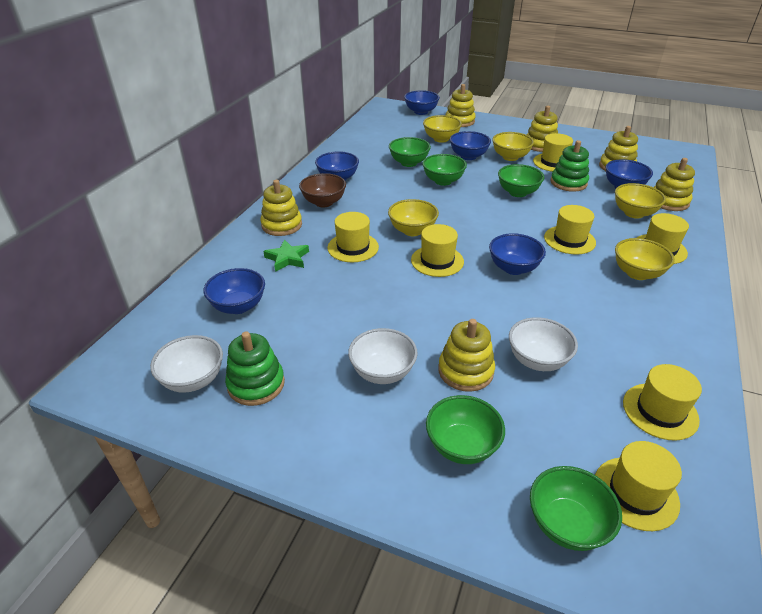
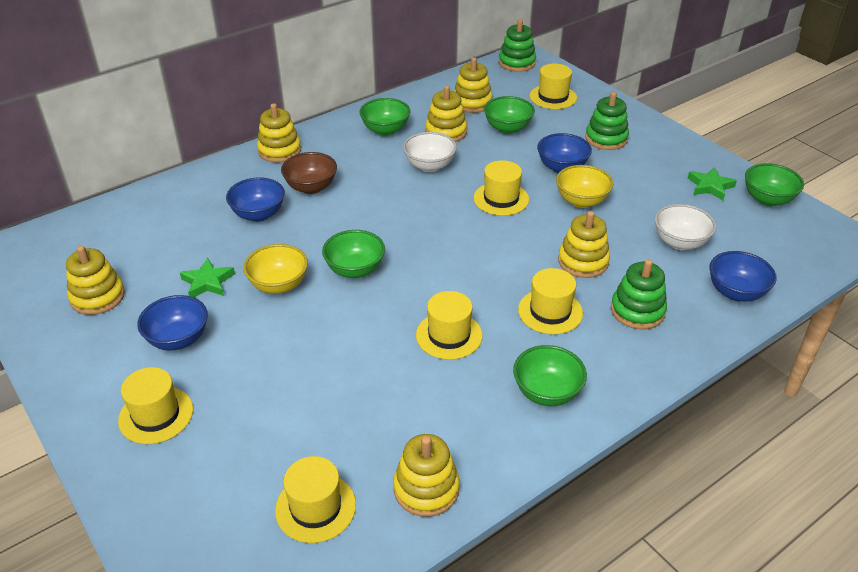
blue bowl: 6 -> 4
green stacking toy: 2 -> 3
green star: 1 -> 2
white bowl: 3 -> 2
yellow bowl: 5 -> 2
yellow hat: 7 -> 6

